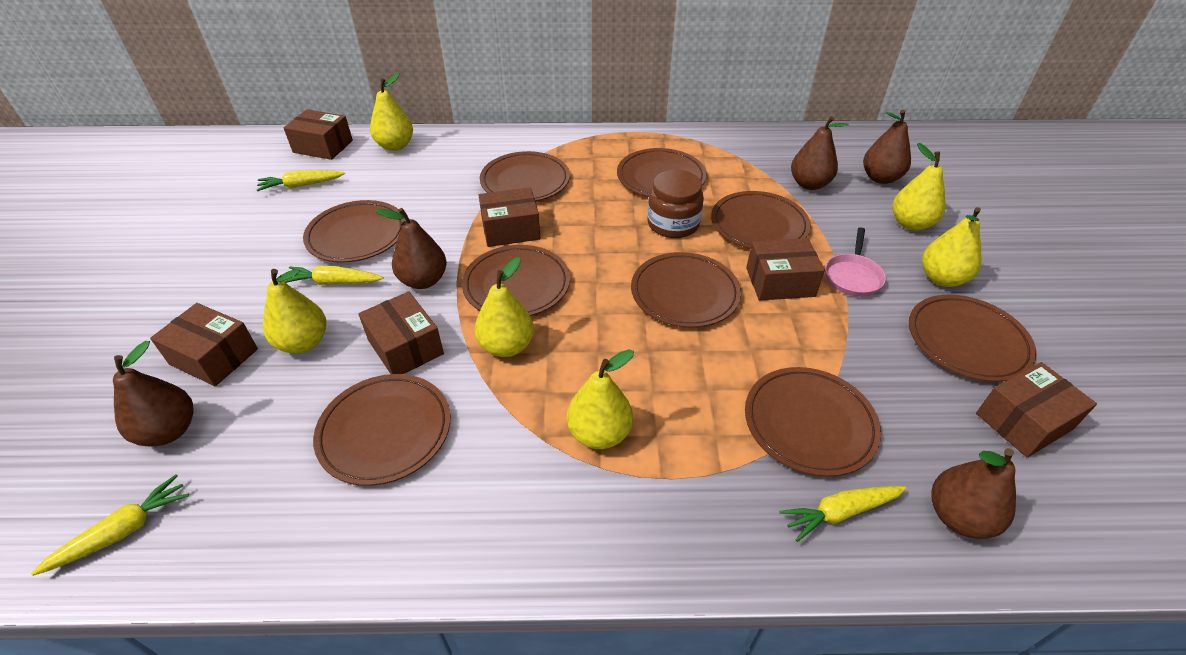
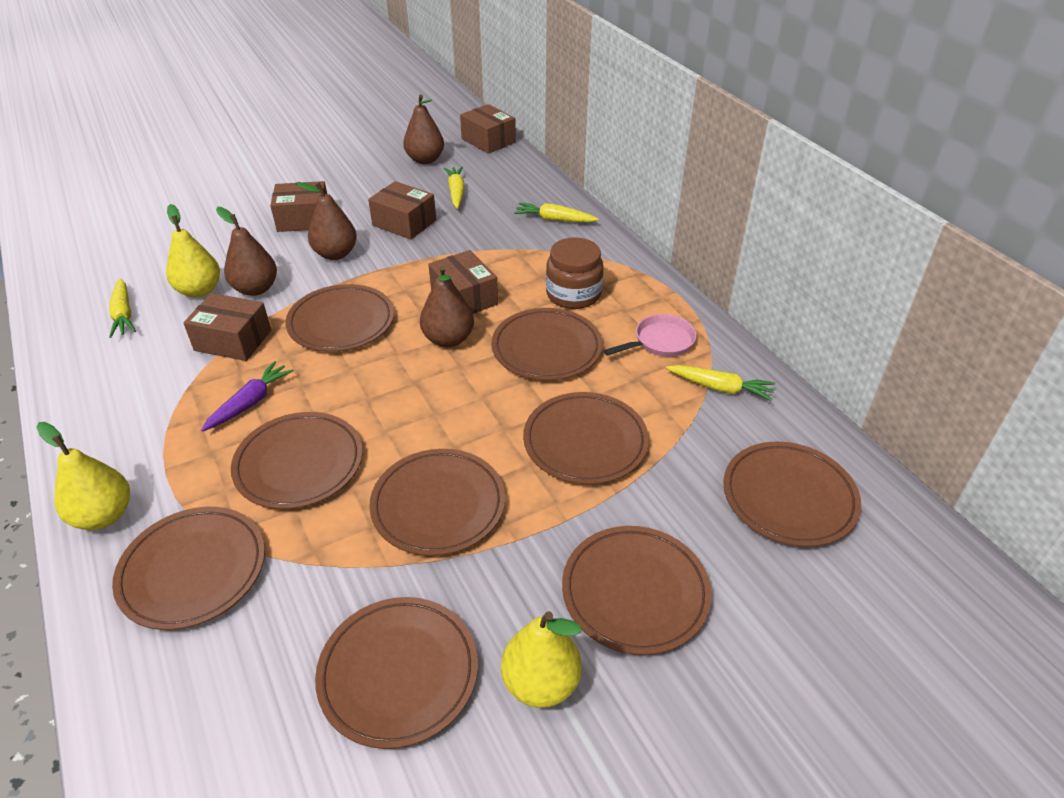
brown box: 6 -> 5
brown pear: 5 -> 4
purple carrot: 0 -> 1
yellow pear: 6 -> 3

